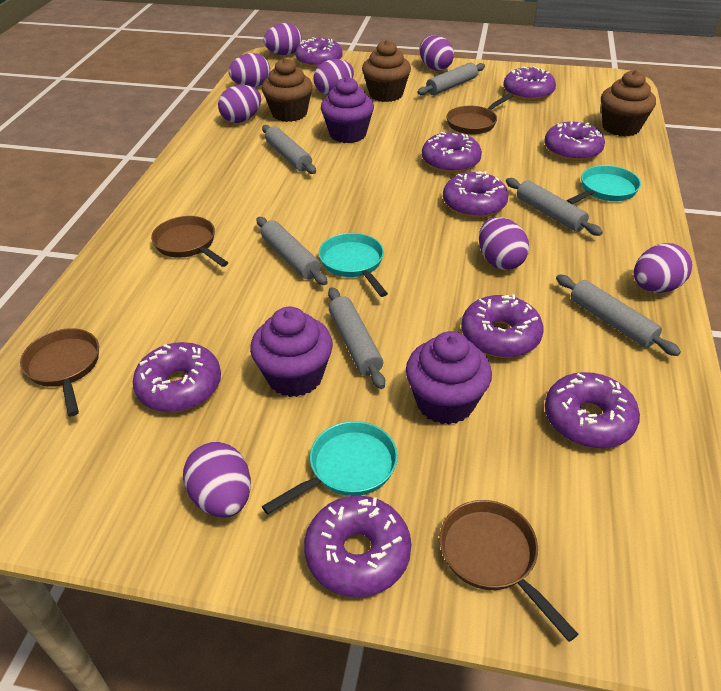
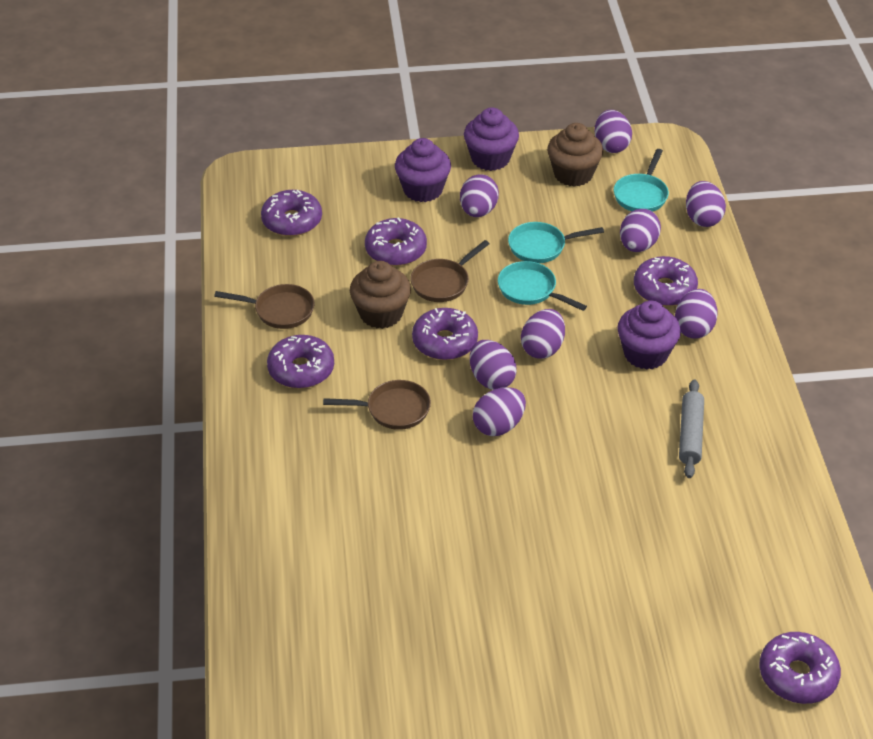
brown cupcake: 3 -> 2
brown pan: 4 -> 3
grey rolling pin: 6 -> 1
purple donut: 9 -> 6

